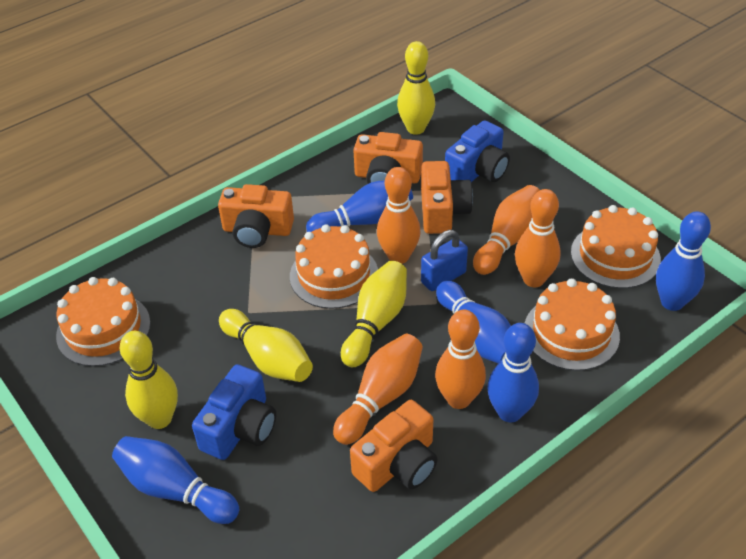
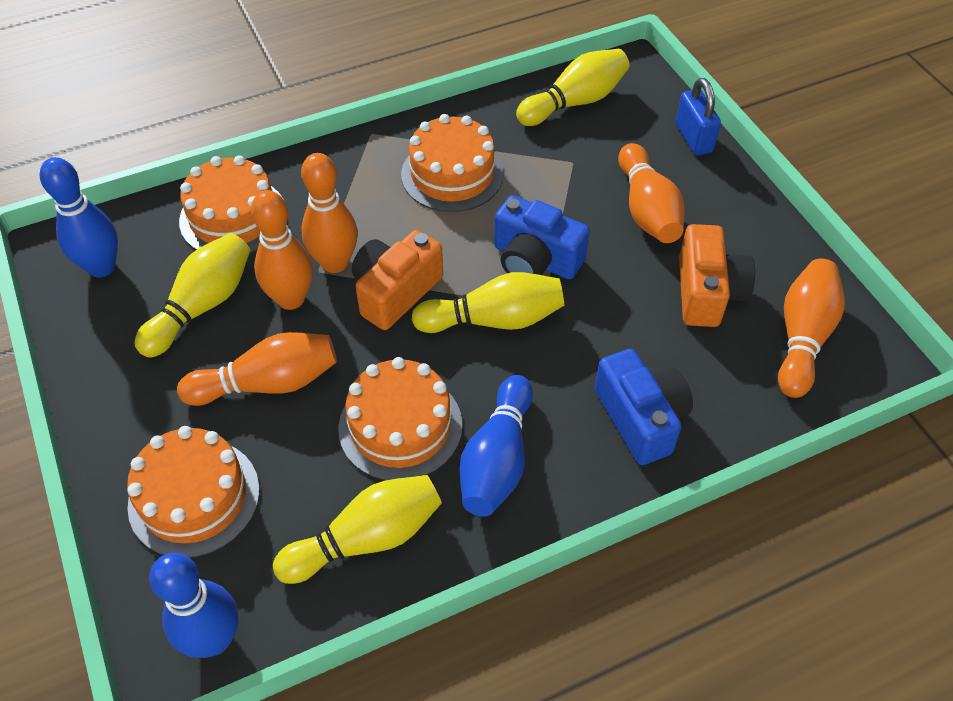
blue bowling pin: 5 -> 3
orange camera: 4 -> 2

